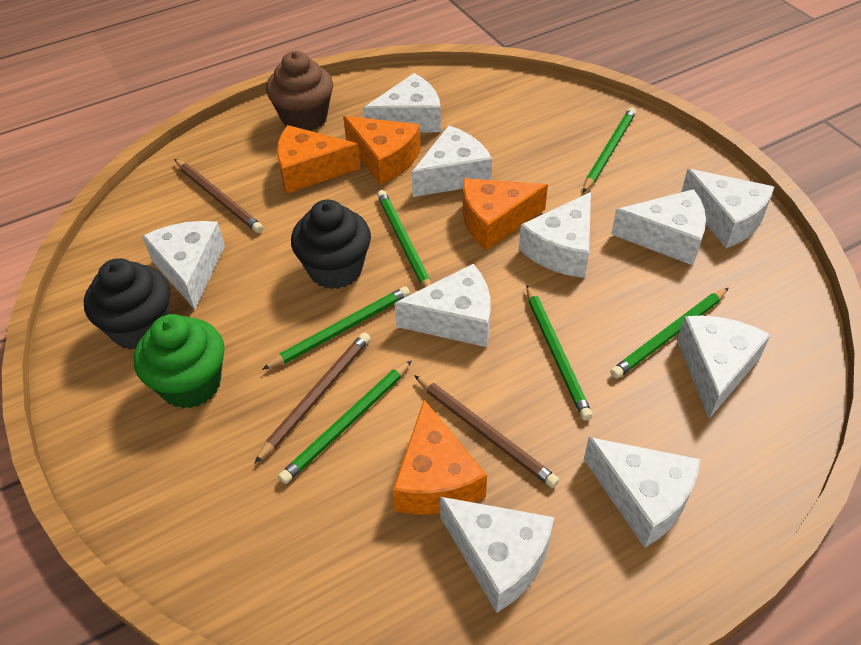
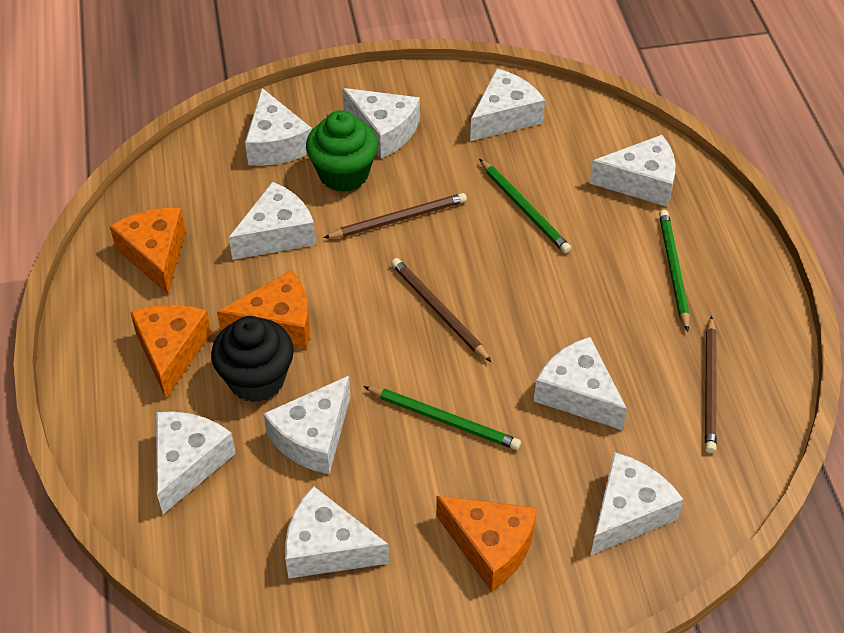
black cupcake: 2 -> 1
brown cupcake: 1 -> 0
green pencil: 6 -> 3

